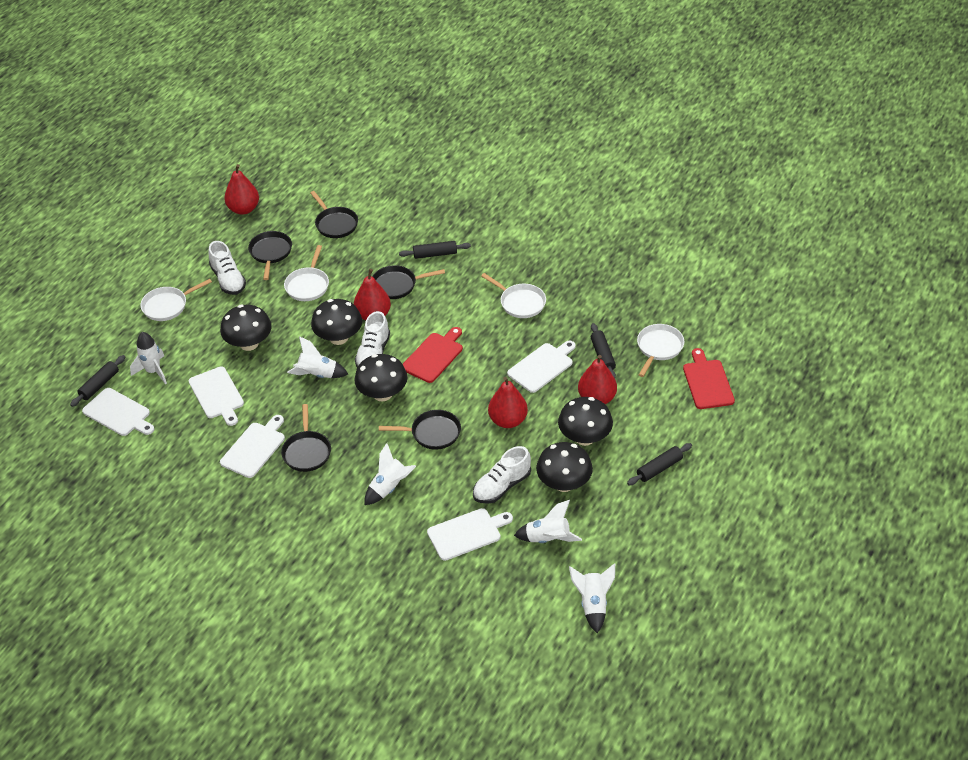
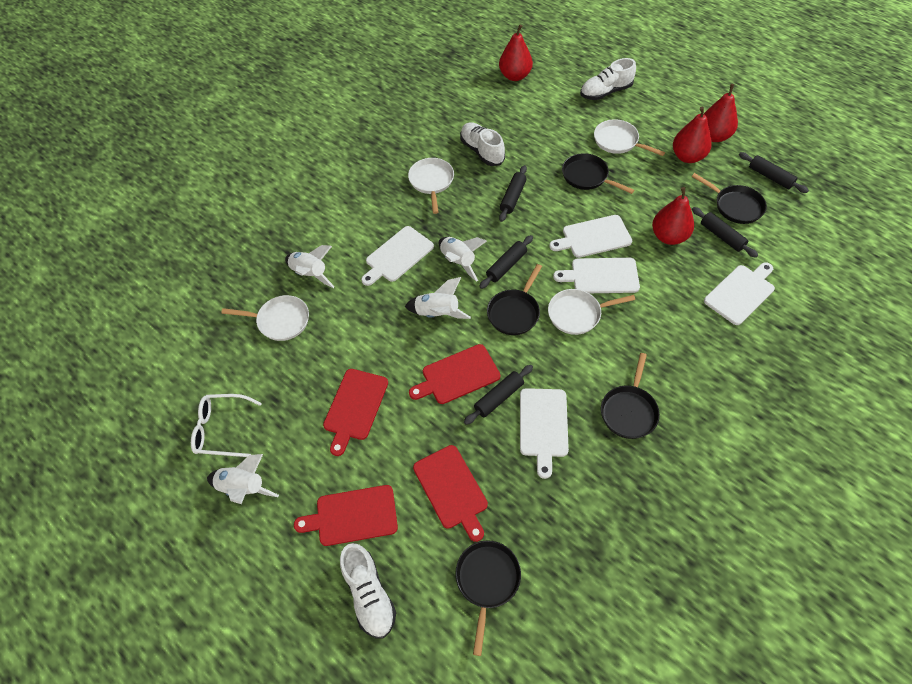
black mushroom: 5 -> 0
black rolling pin: 4 -> 5
red cutting board: 2 -> 4
white glasses: 0 -> 1
white rocket: 5 -> 4

